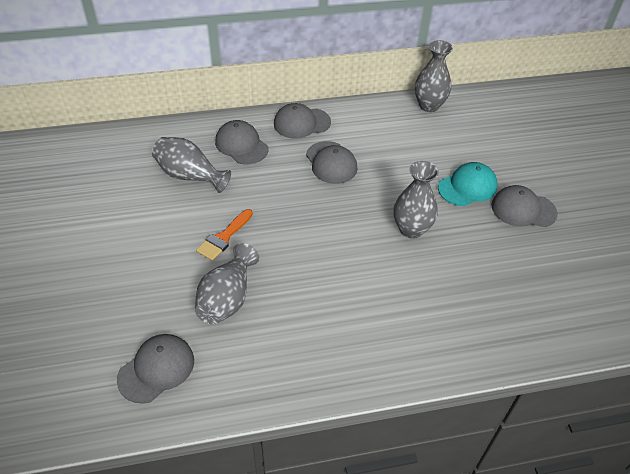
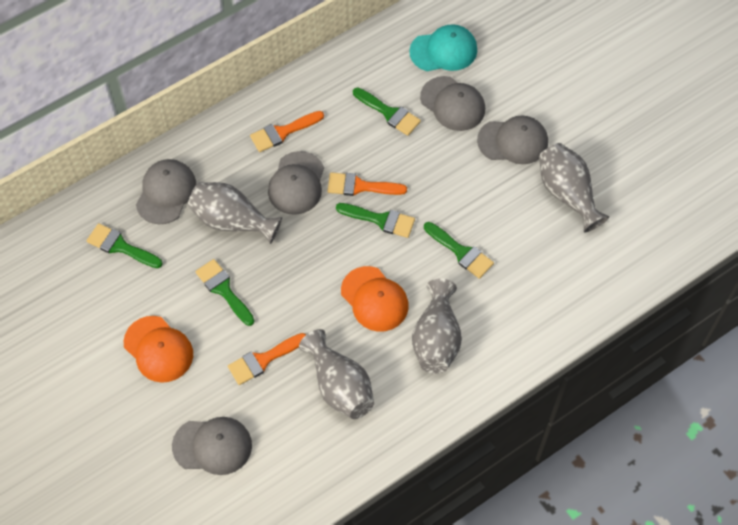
green brush: 0 -> 5
orange brush: 1 -> 3
orange cap: 0 -> 2

